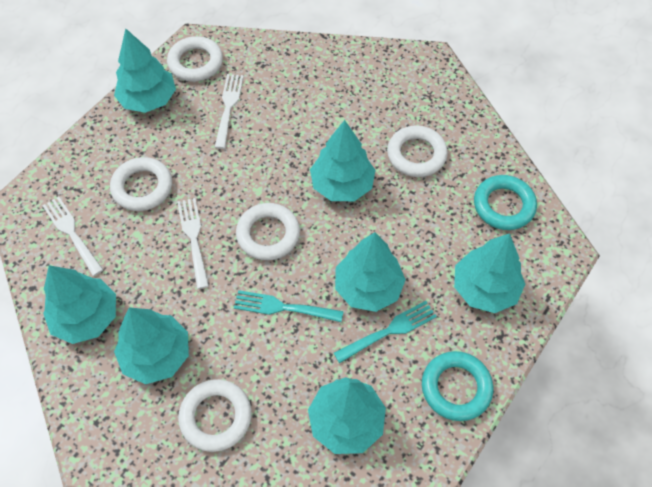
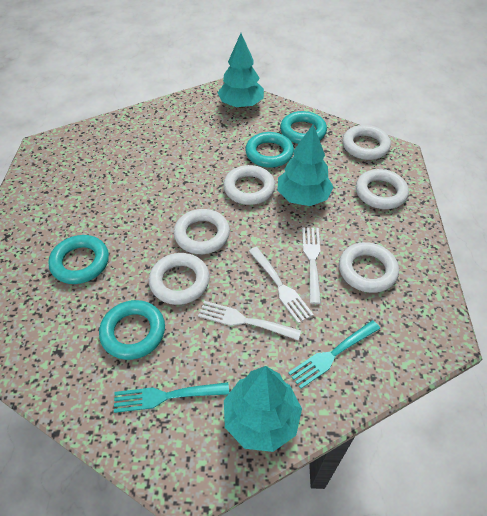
turquoise ring: 2 -> 4
turquoise tree: 7 -> 3
white ring: 5 -> 6

